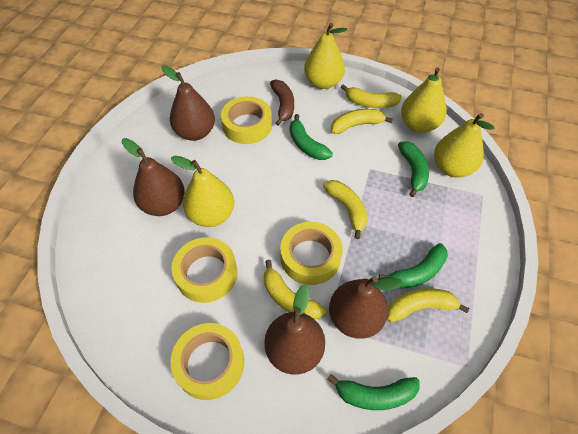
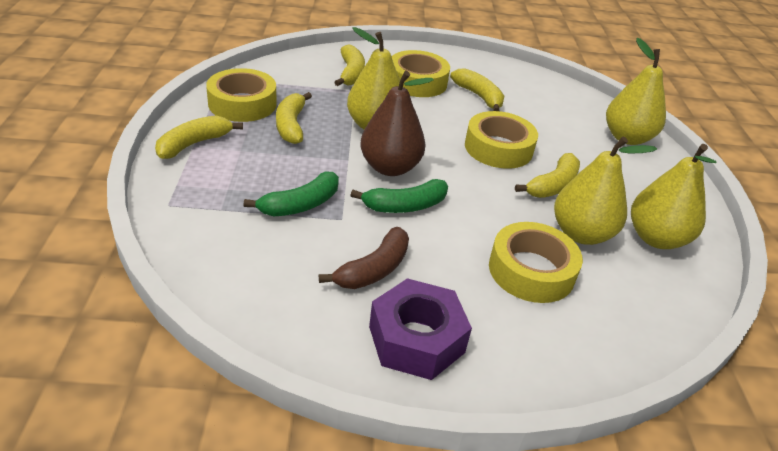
brown pear: 4 -> 1
green banana: 4 -> 2
purple nut: 0 -> 1

